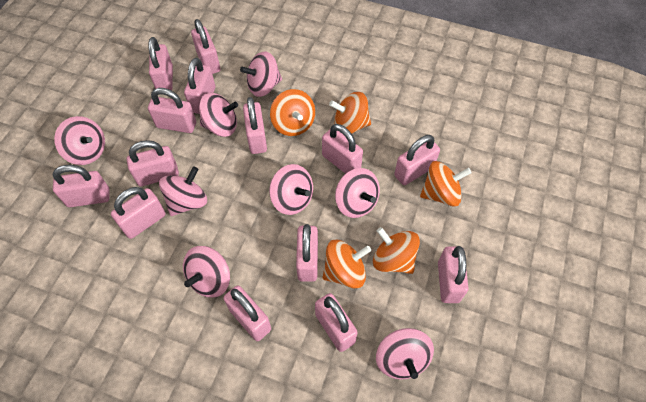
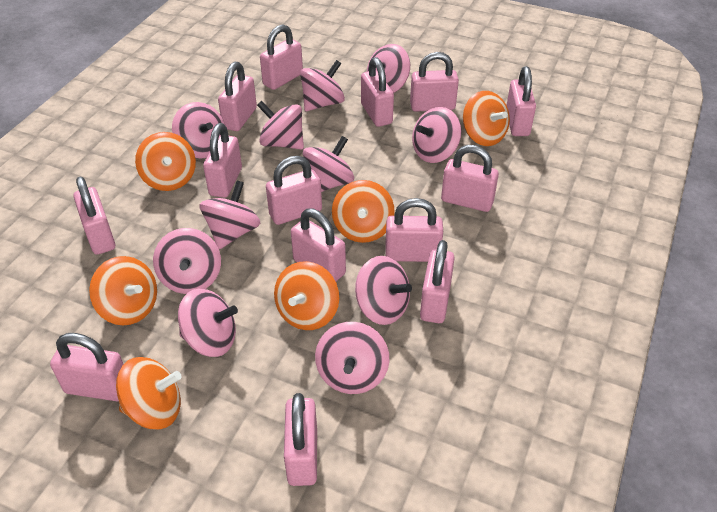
orange spinning top: 5 -> 6
pink spinning top: 8 -> 11

